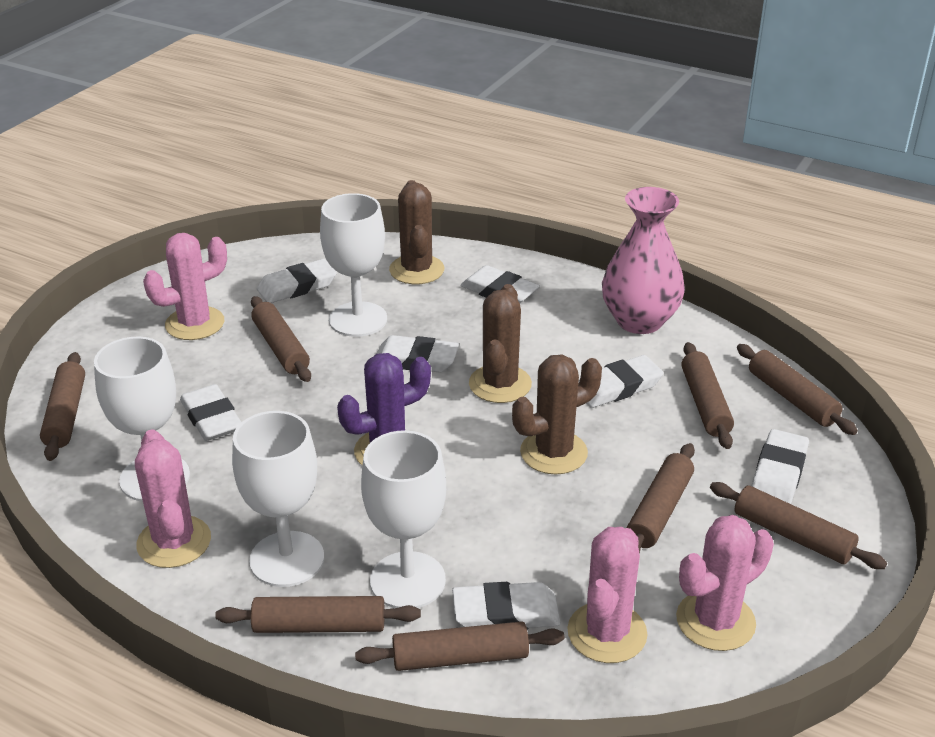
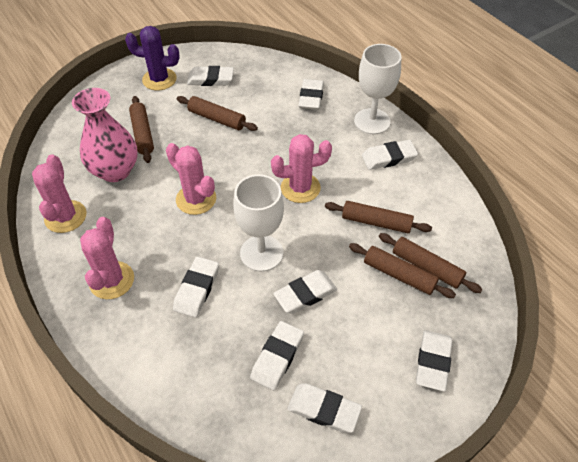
brown cactus: 3 -> 0
brown rolling pin: 8 -> 5
white eraser: 7 -> 8
white goblet: 4 -> 2

